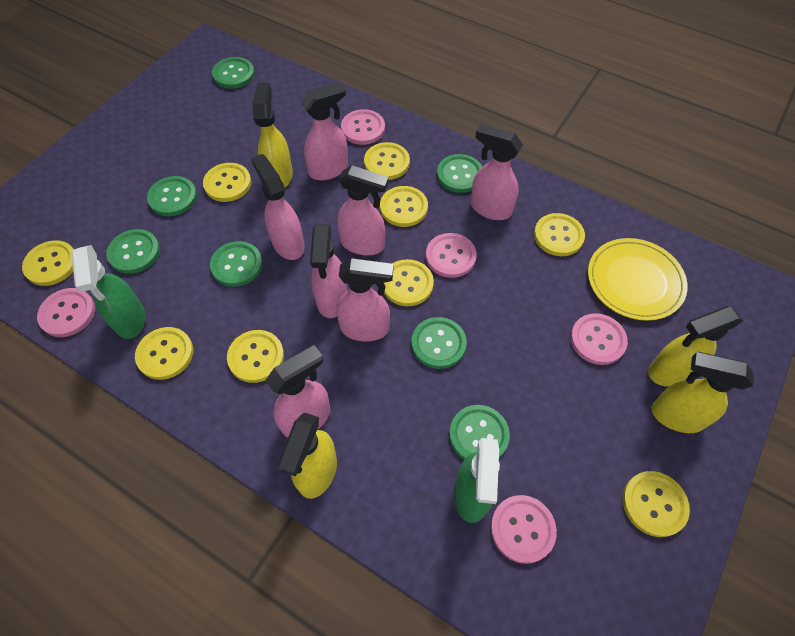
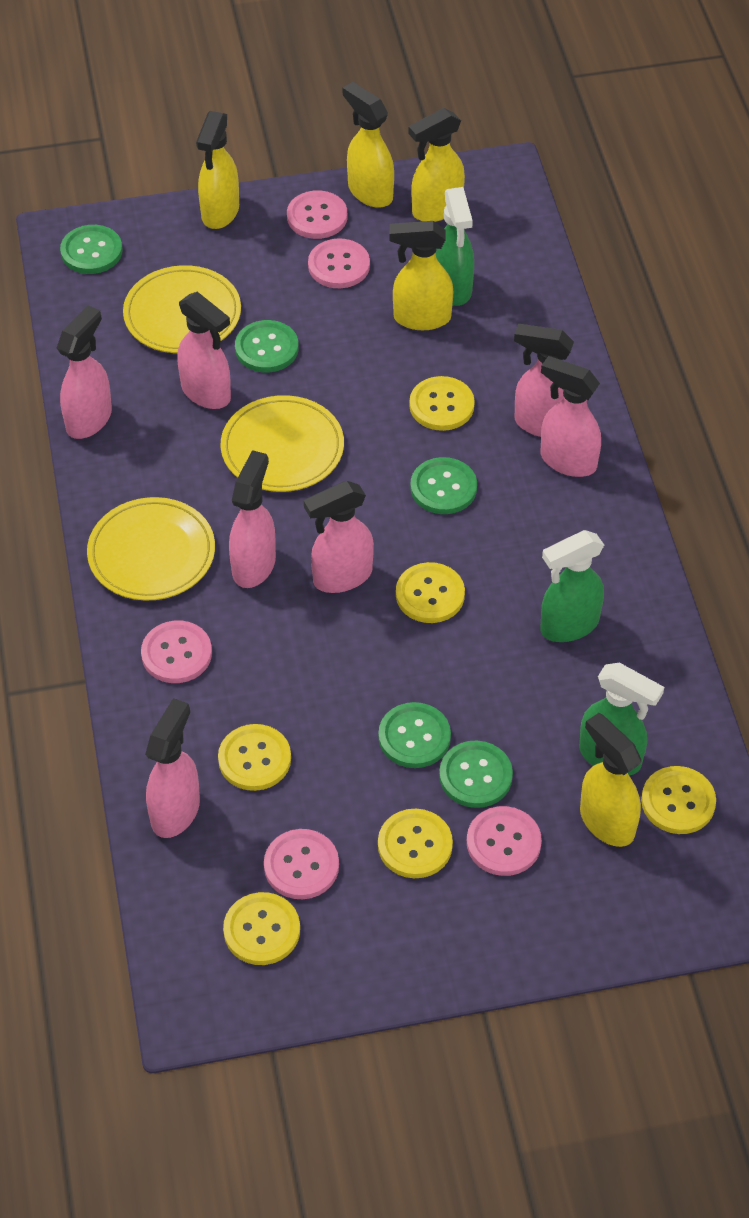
green button: 7 -> 5
green spray bottle: 2 -> 3
yellow button: 9 -> 6
yellow plate: 1 -> 3
yellow spray bottle: 4 -> 5

